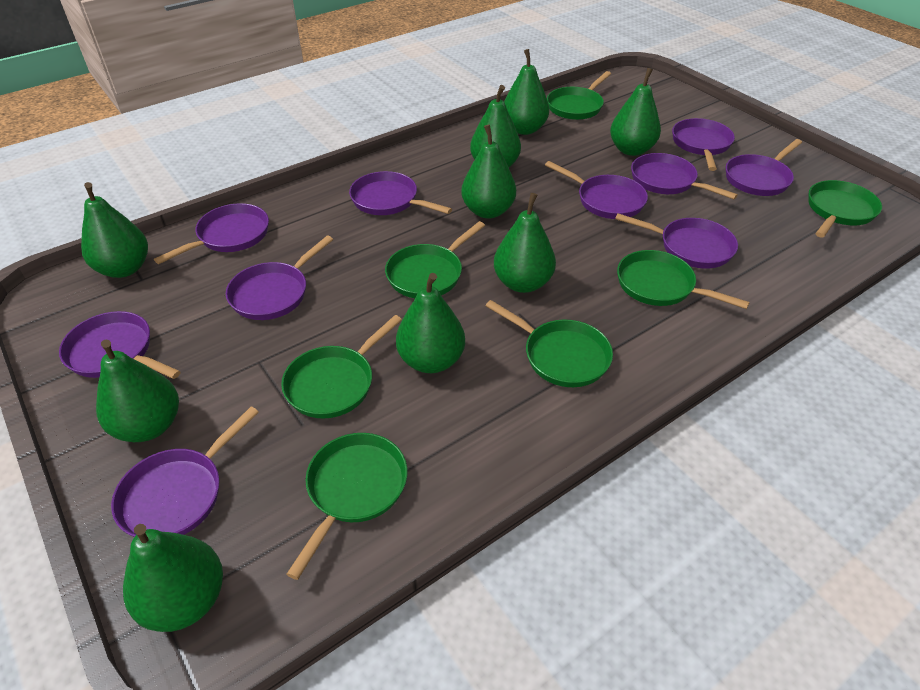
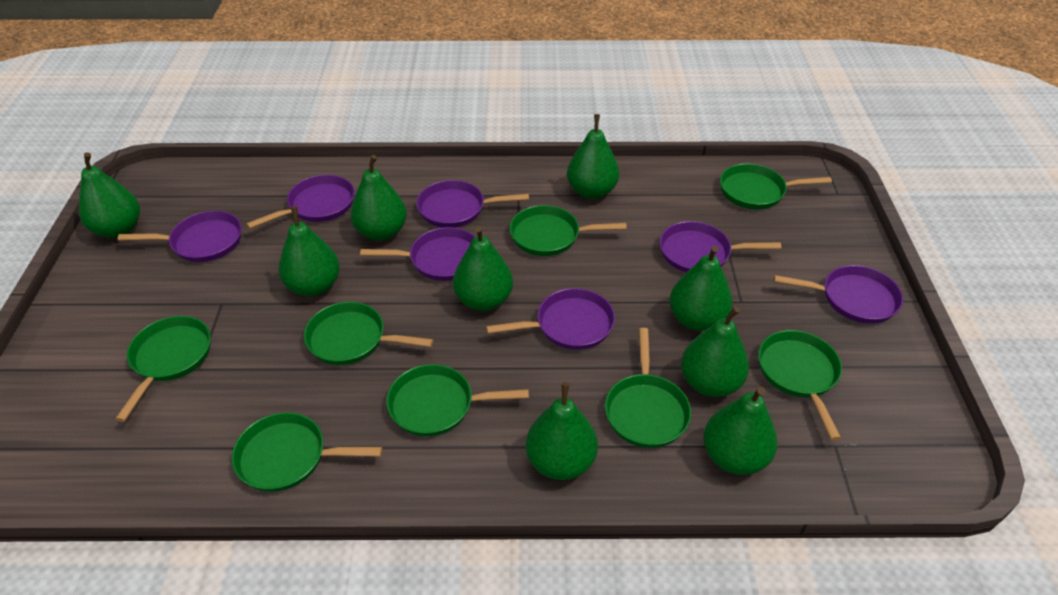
green pan: 7 -> 8
purple pan: 10 -> 7

